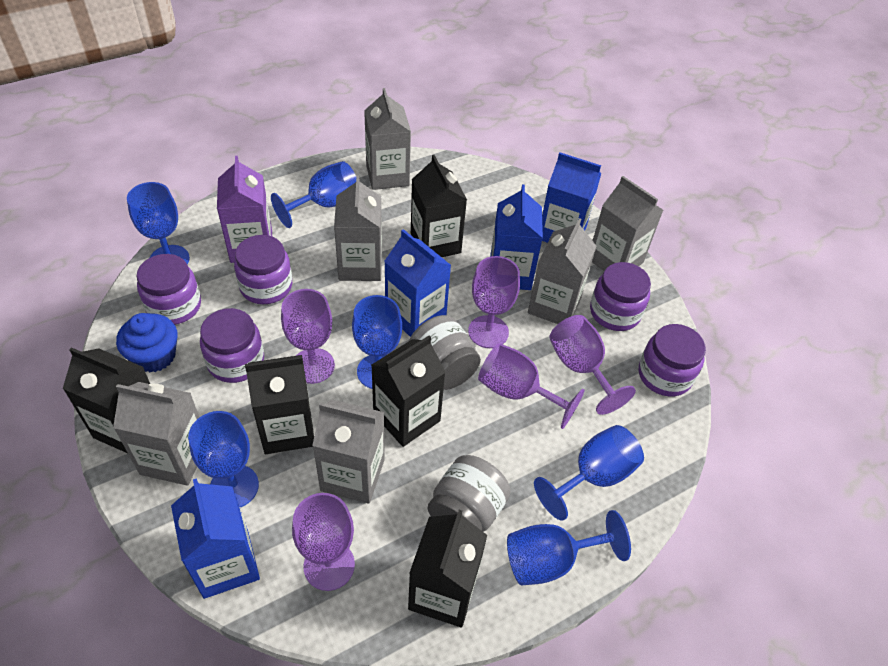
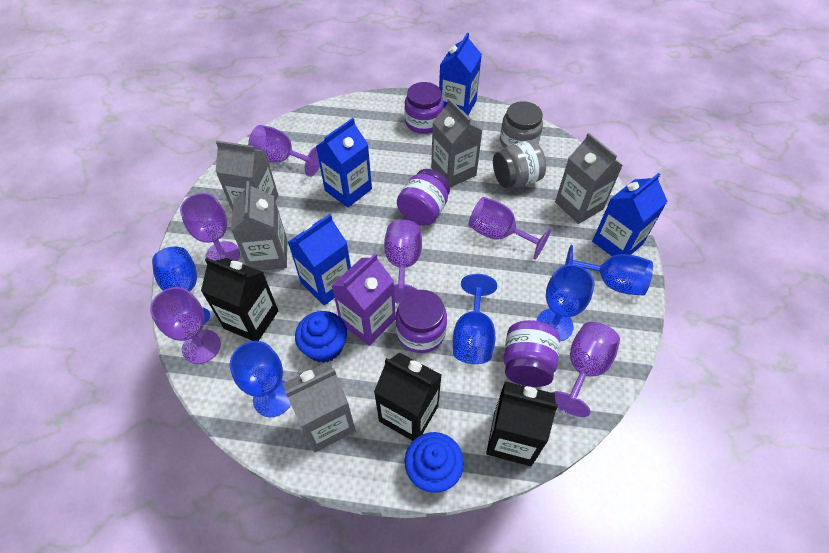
black carton: 5 -> 3
blue cupcake: 1 -> 2
blue goblet: 6 -> 5
grey carton: 6 -> 5
purple goblet: 5 -> 6
purple jar: 5 -> 4

